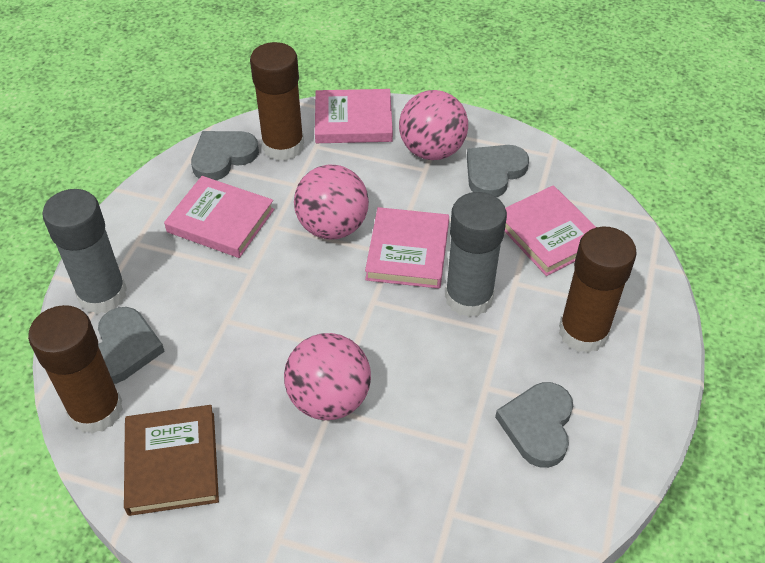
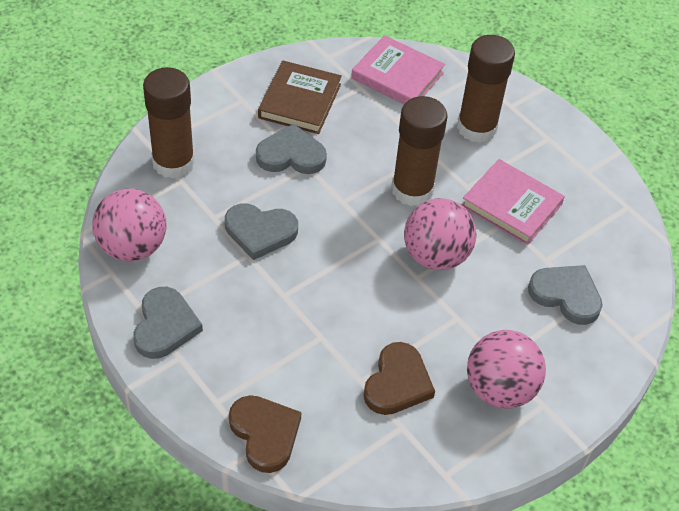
brown heart: 0 -> 2
grey glue stick: 2 -> 0
pink book: 4 -> 2

